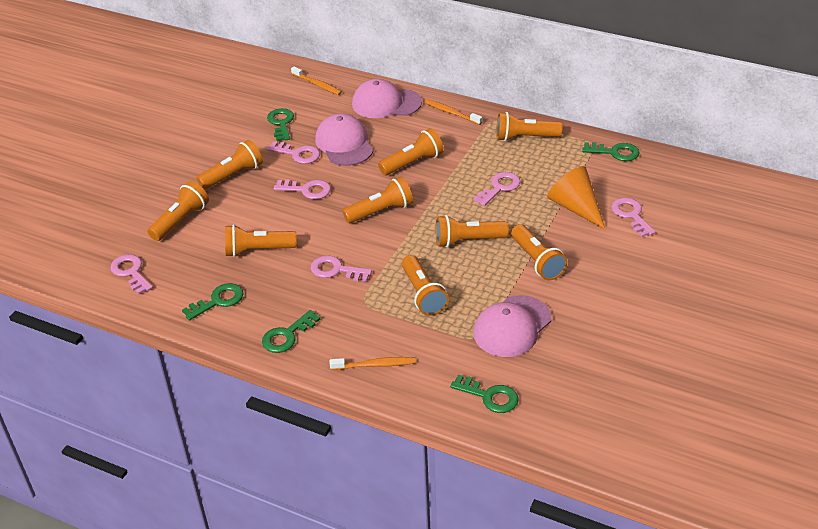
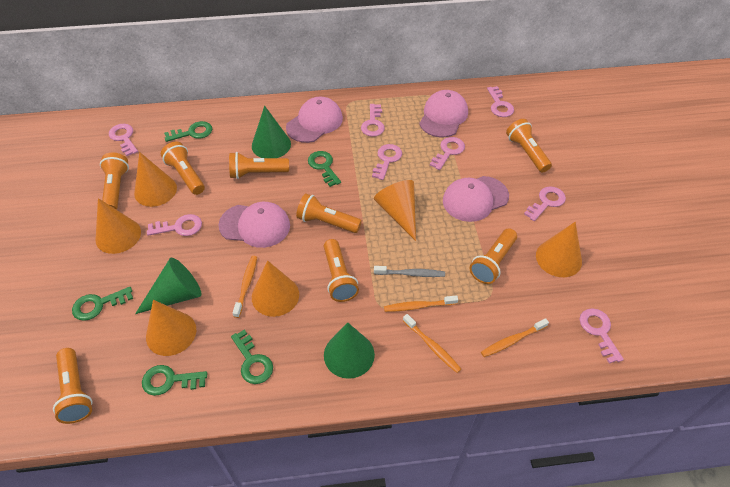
green cone: 0 -> 3
grey toothbrush: 0 -> 1
orange cone: 1 -> 6
orange flashlight: 9 -> 8
orange toothbrush: 3 -> 4
pink cap: 3 -> 4
pink key: 6 -> 8

